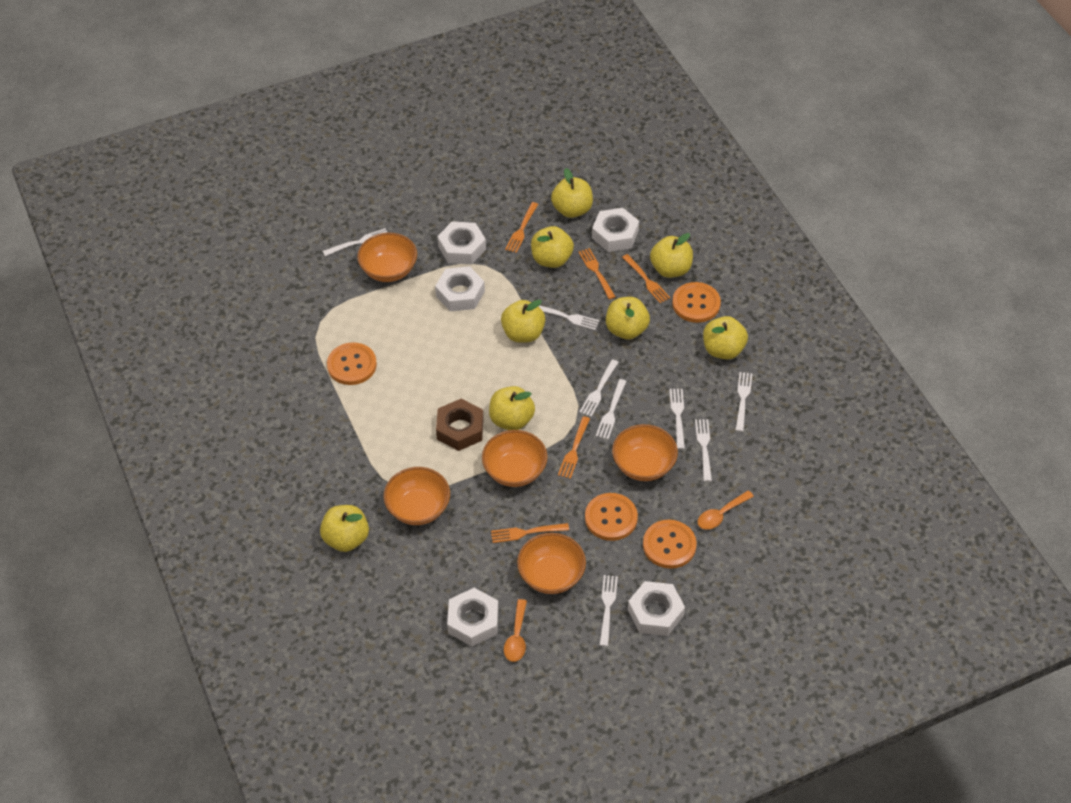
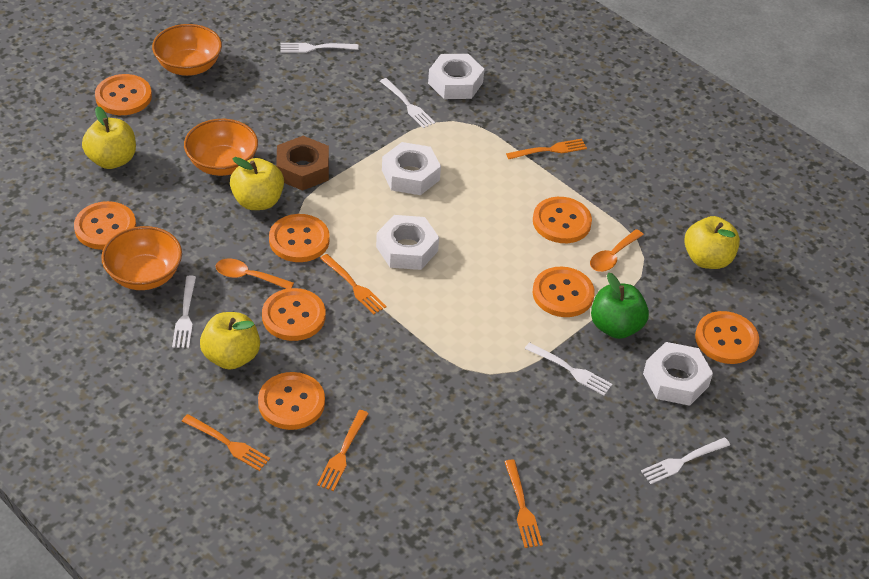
green apple: 0 -> 1
orange bowl: 5 -> 3
orange button: 4 -> 8
white fork: 8 -> 5
white nut: 5 -> 4
yellow apple: 8 -> 4

